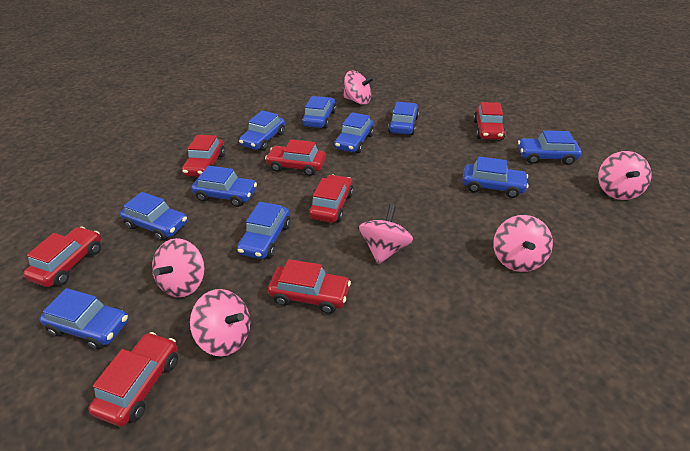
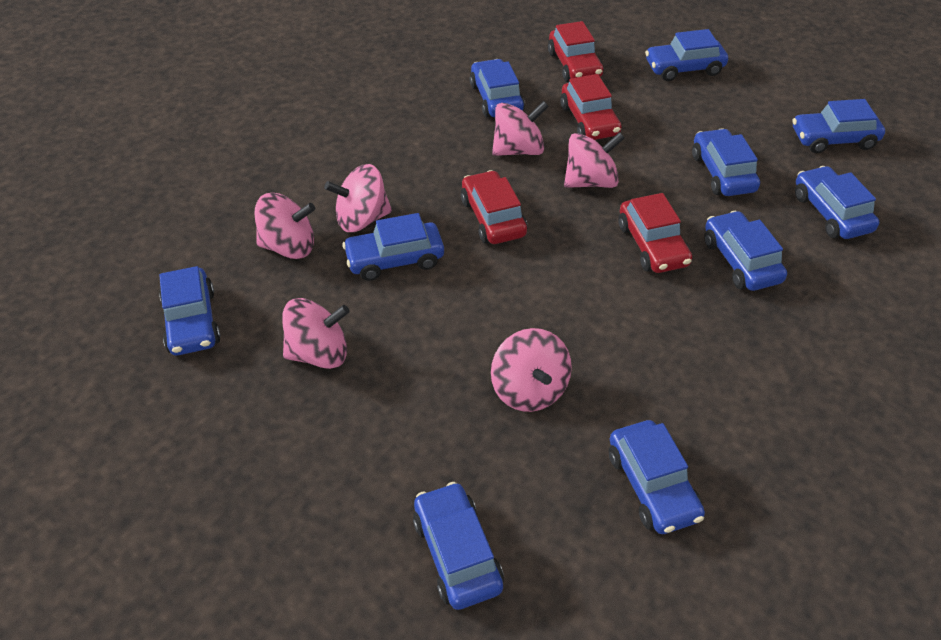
red car: 7 -> 4

